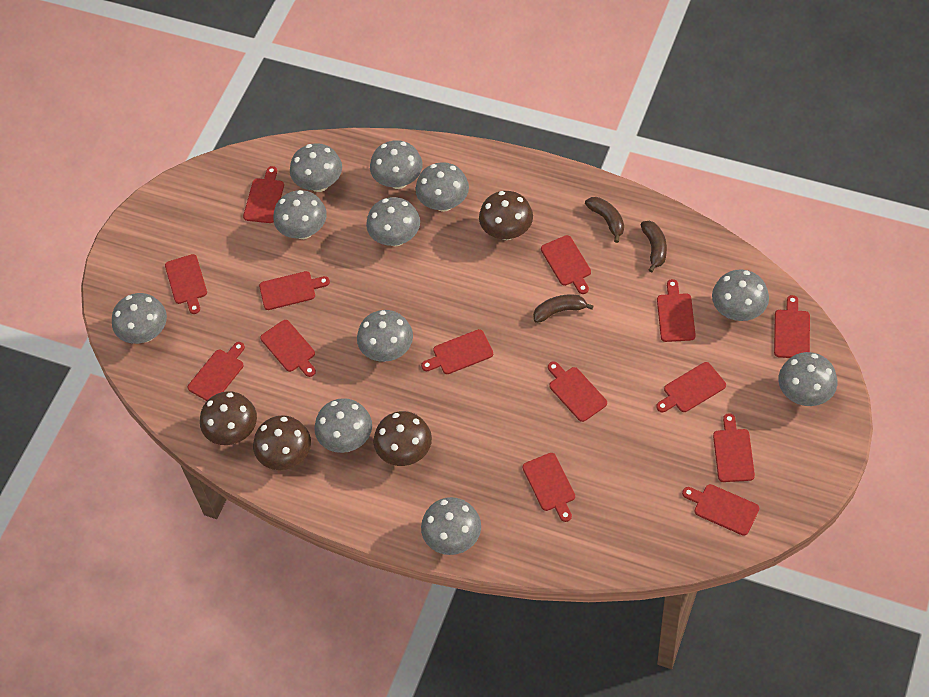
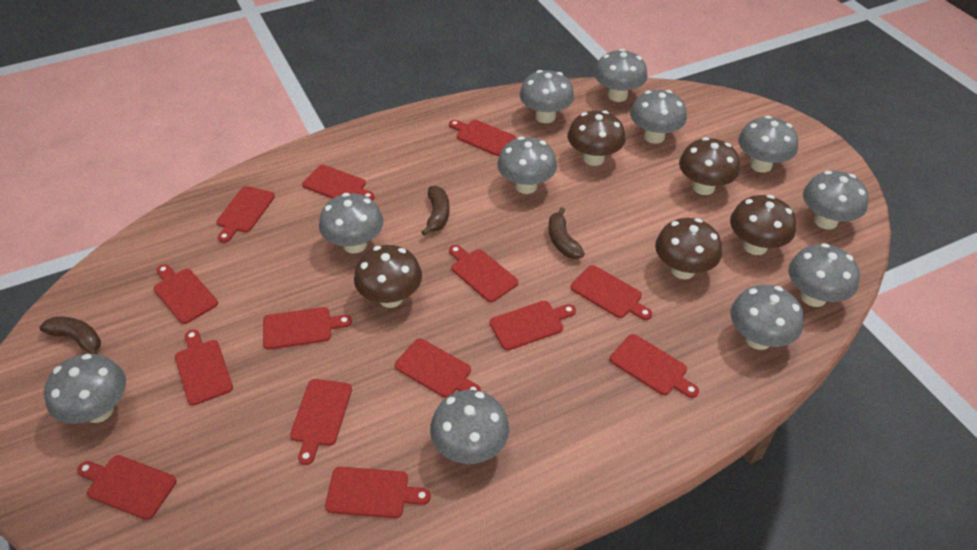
brown mushroom: 4 -> 5

